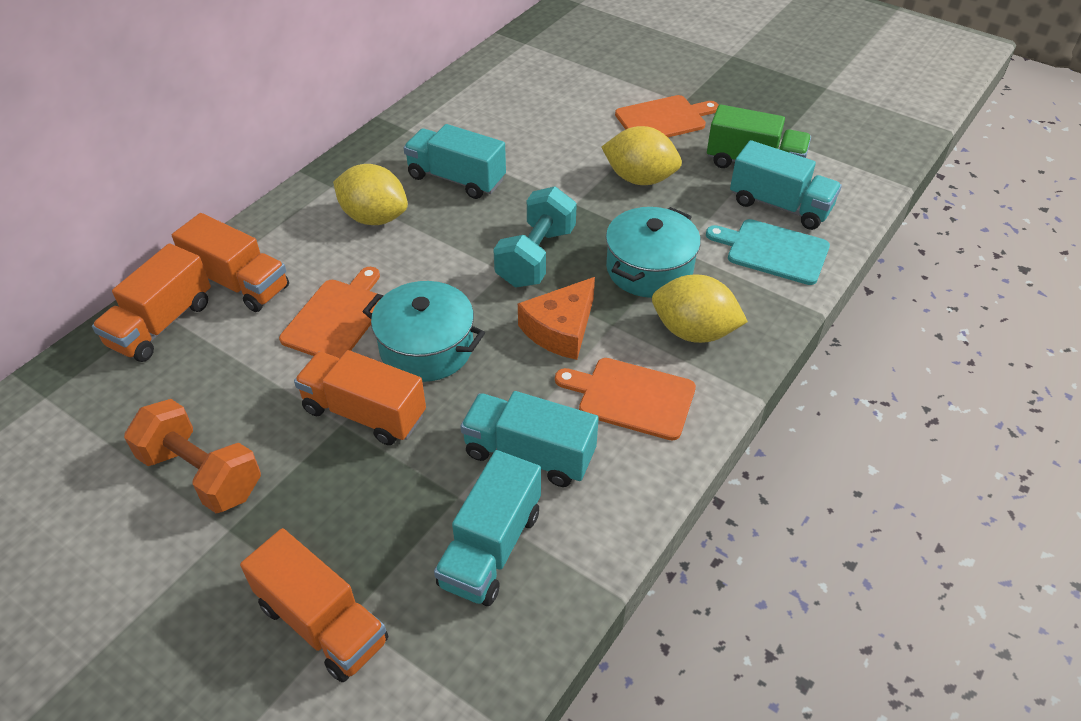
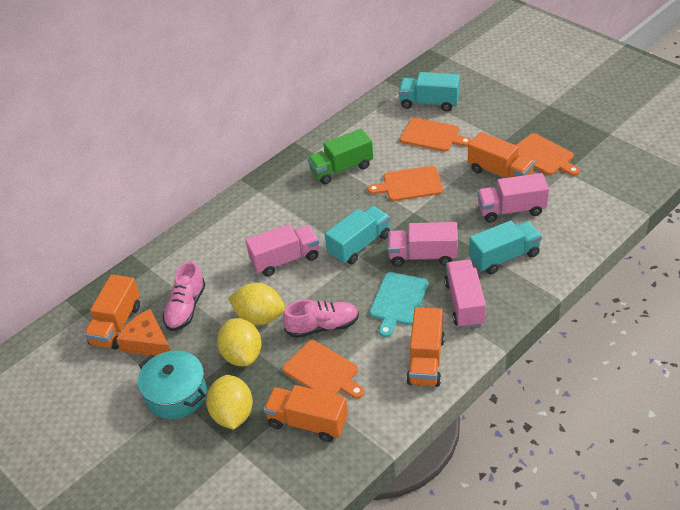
orange cutting board: 3 -> 4
orange dumbbell: 1 -> 0
pink shoe: 0 -> 2
pink truck: 0 -> 4
turquoise dumbbell: 1 -> 0
turquoise pot: 2 -> 1
turquoise truck: 4 -> 3

